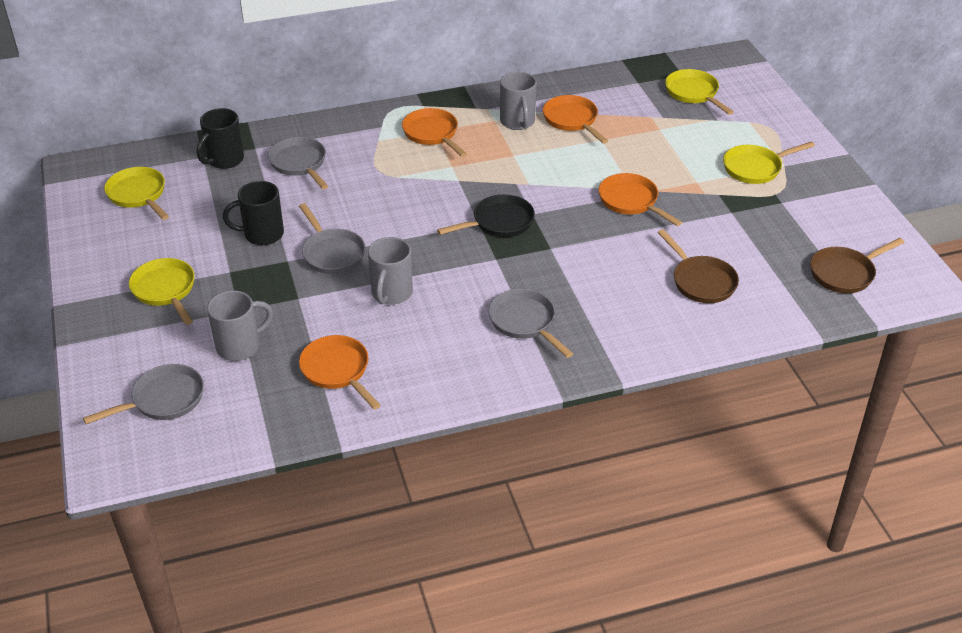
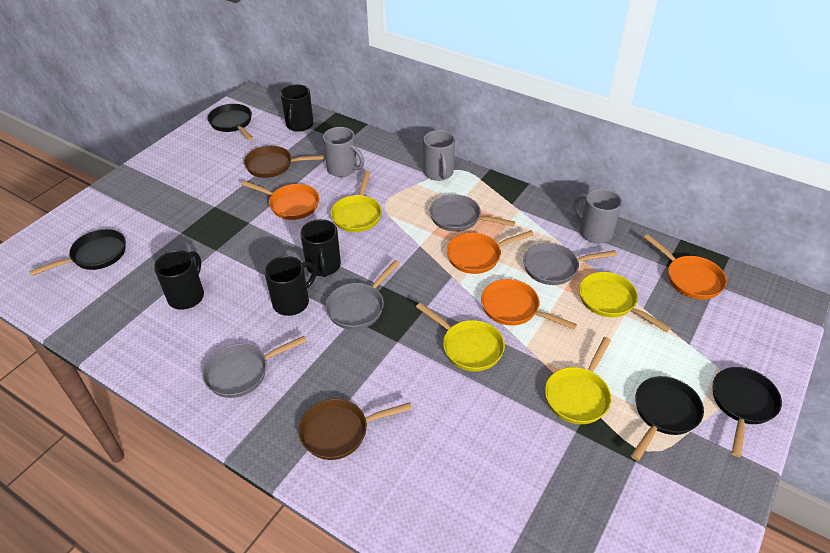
black mug: 2 -> 4
black pan: 1 -> 4

